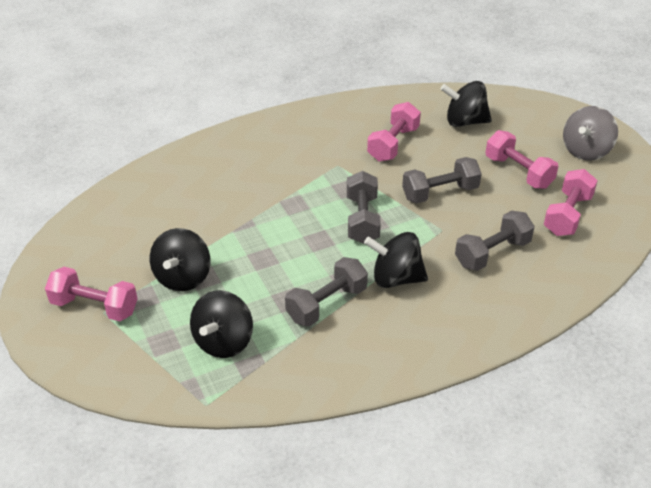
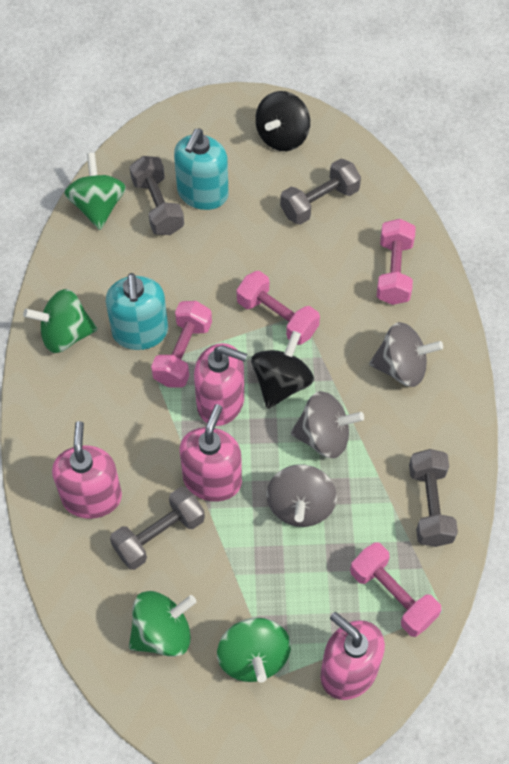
black spinning top: 4 -> 2
green spinning top: 0 -> 4
grey spinning top: 1 -> 3
pink soap dispenser: 0 -> 4
turquoise soap dispenser: 0 -> 2

